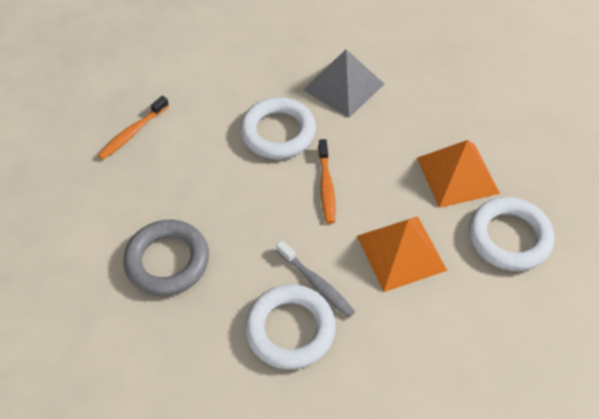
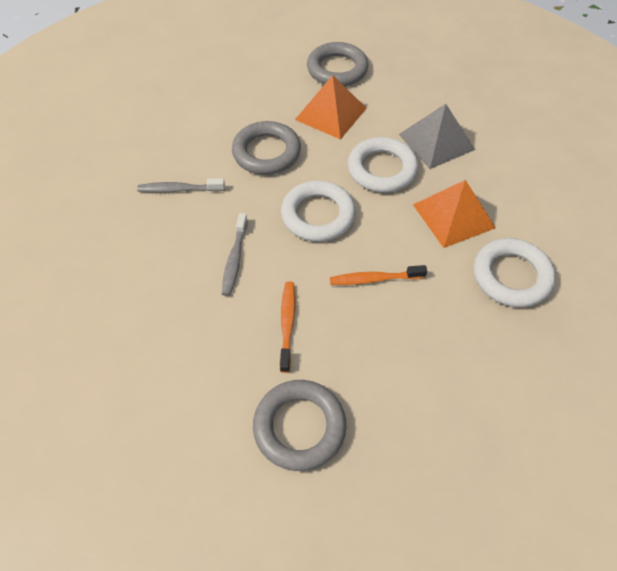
grey ring: 1 -> 3
grey toothbrush: 1 -> 2

